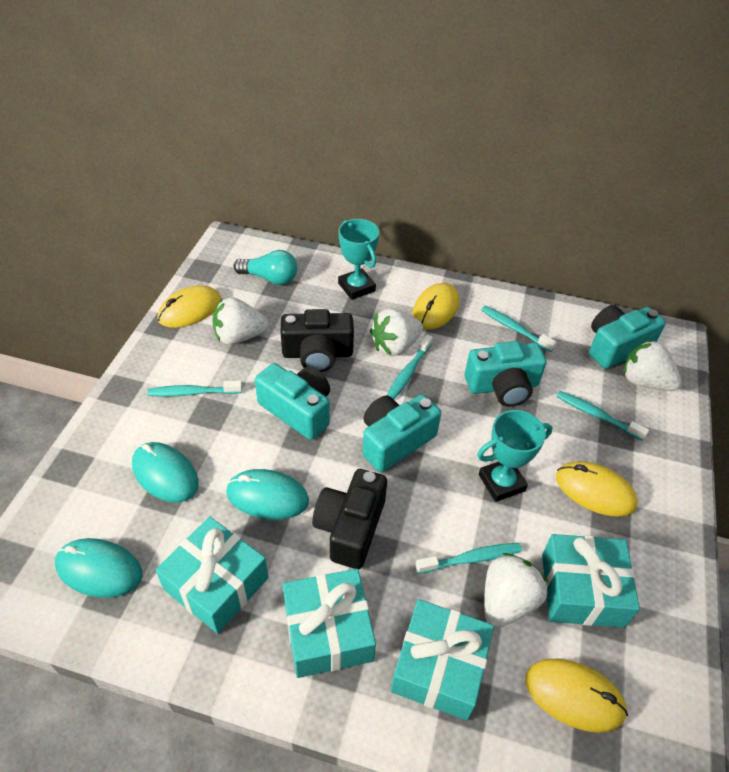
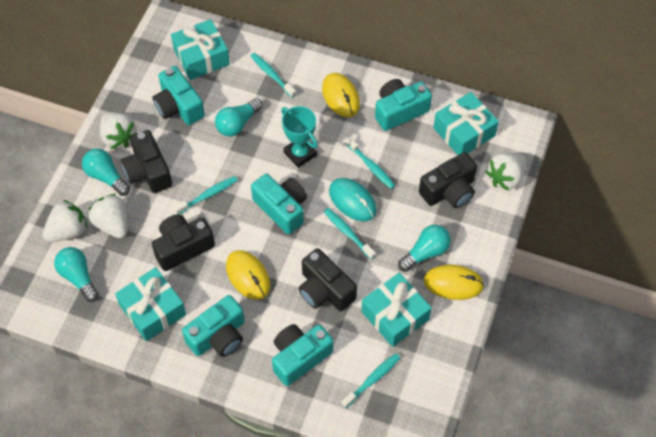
black camera: 2 -> 4
turquoise camera: 4 -> 5
turquoise light bulb: 1 -> 4
turquoise mouse: 3 -> 1
turquoise trophy: 2 -> 1
yellow mouse: 4 -> 3

